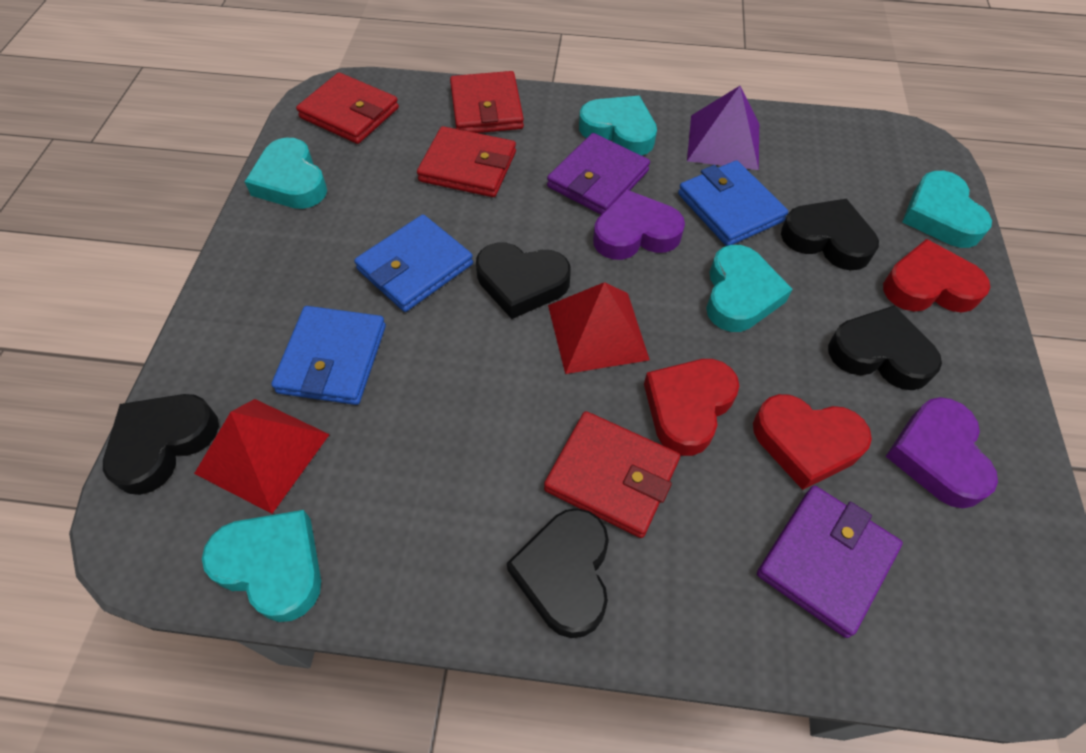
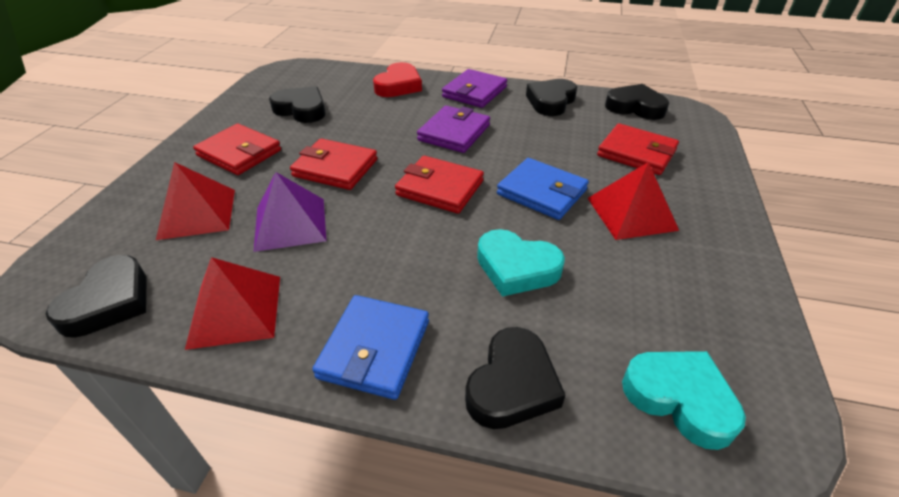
blue wallet: 3 -> 2
purple heart: 2 -> 0
red heart: 3 -> 1
red pyramid: 2 -> 3
turquoise heart: 5 -> 2

